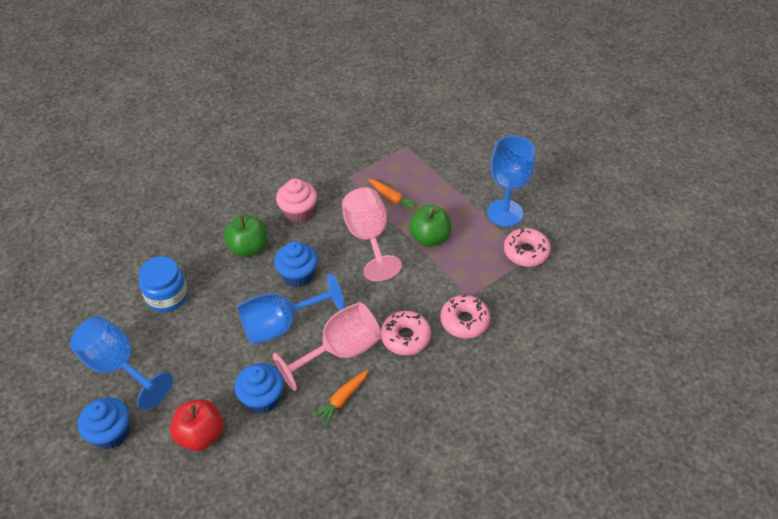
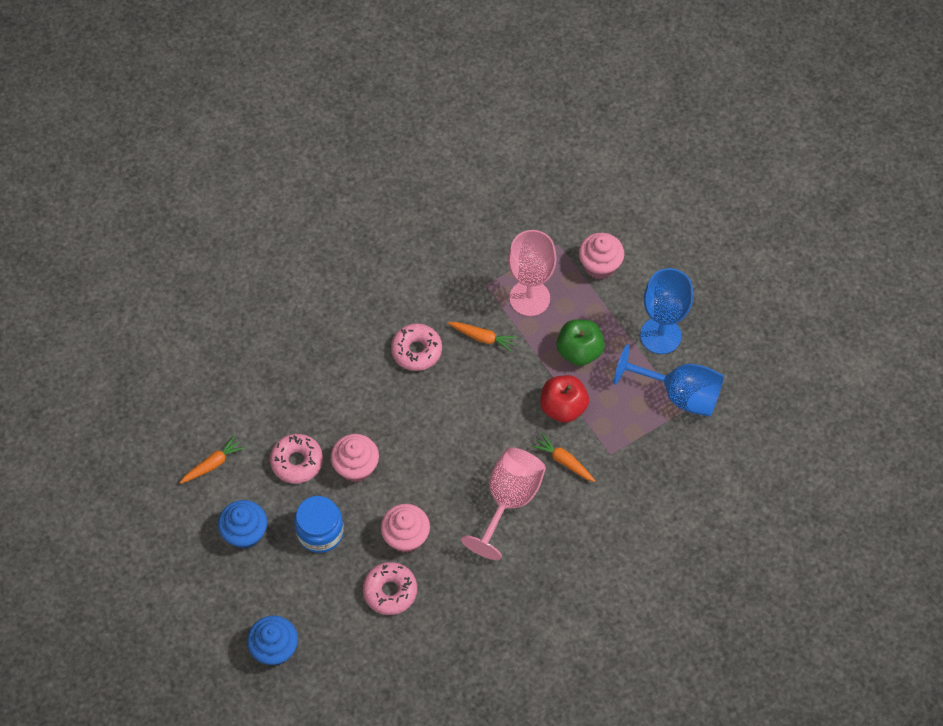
blue cupcake: 3 -> 2
blue goblet: 3 -> 2
green apple: 2 -> 1
orange carrot: 2 -> 3
pink cupcake: 1 -> 3

